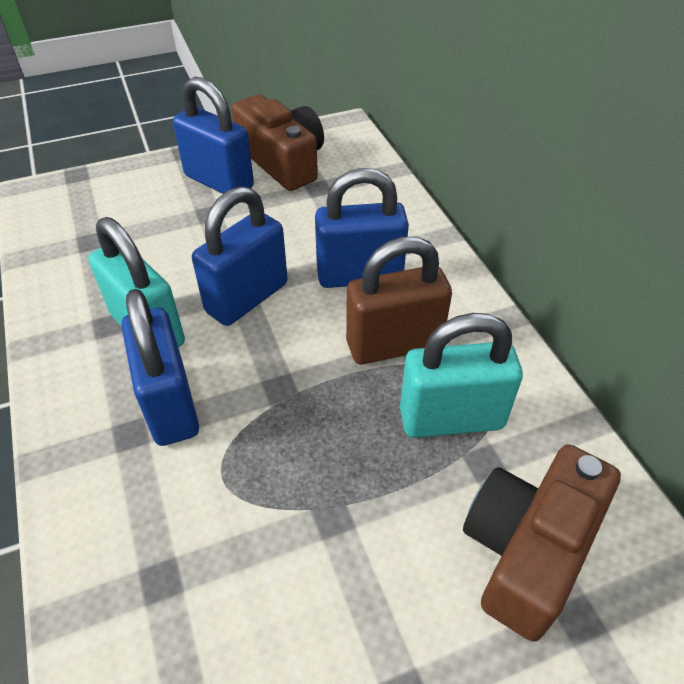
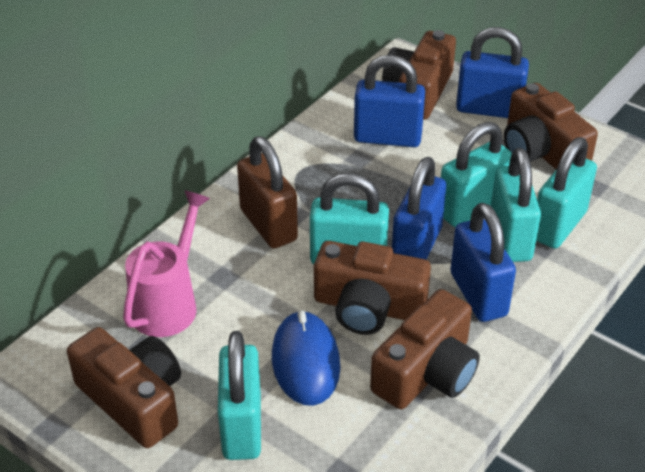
blue mouse: 0 -> 1
brown camera: 2 -> 5
pink watering can: 0 -> 1
turquoise padlock: 2 -> 5

